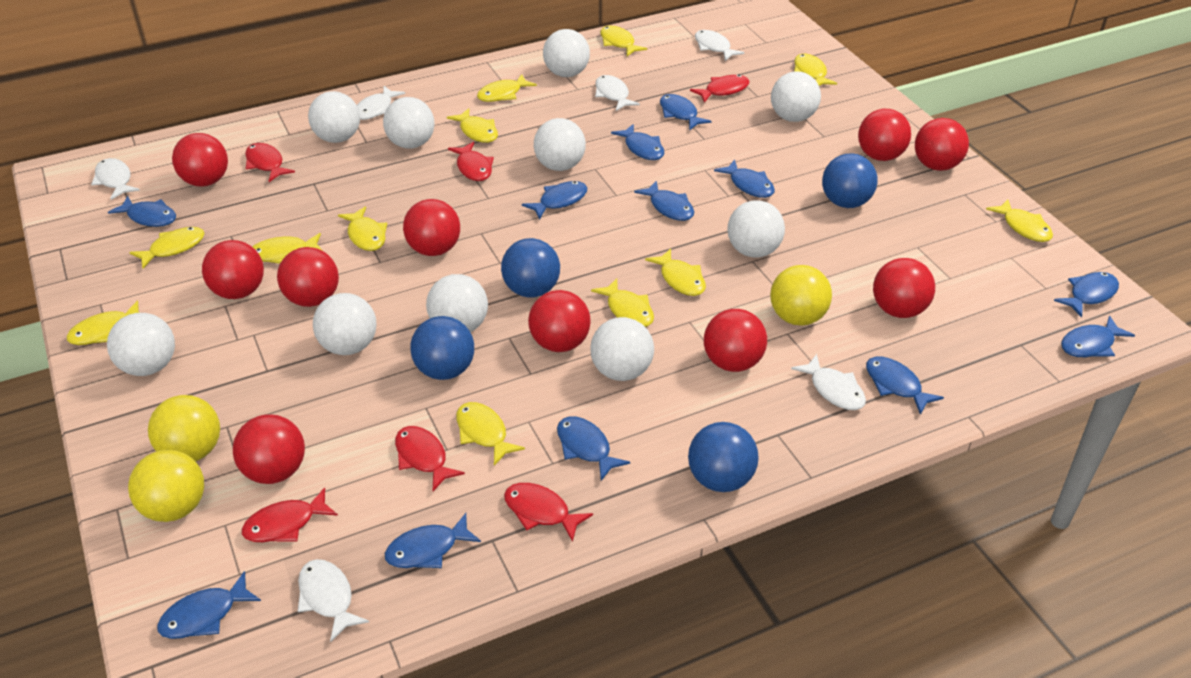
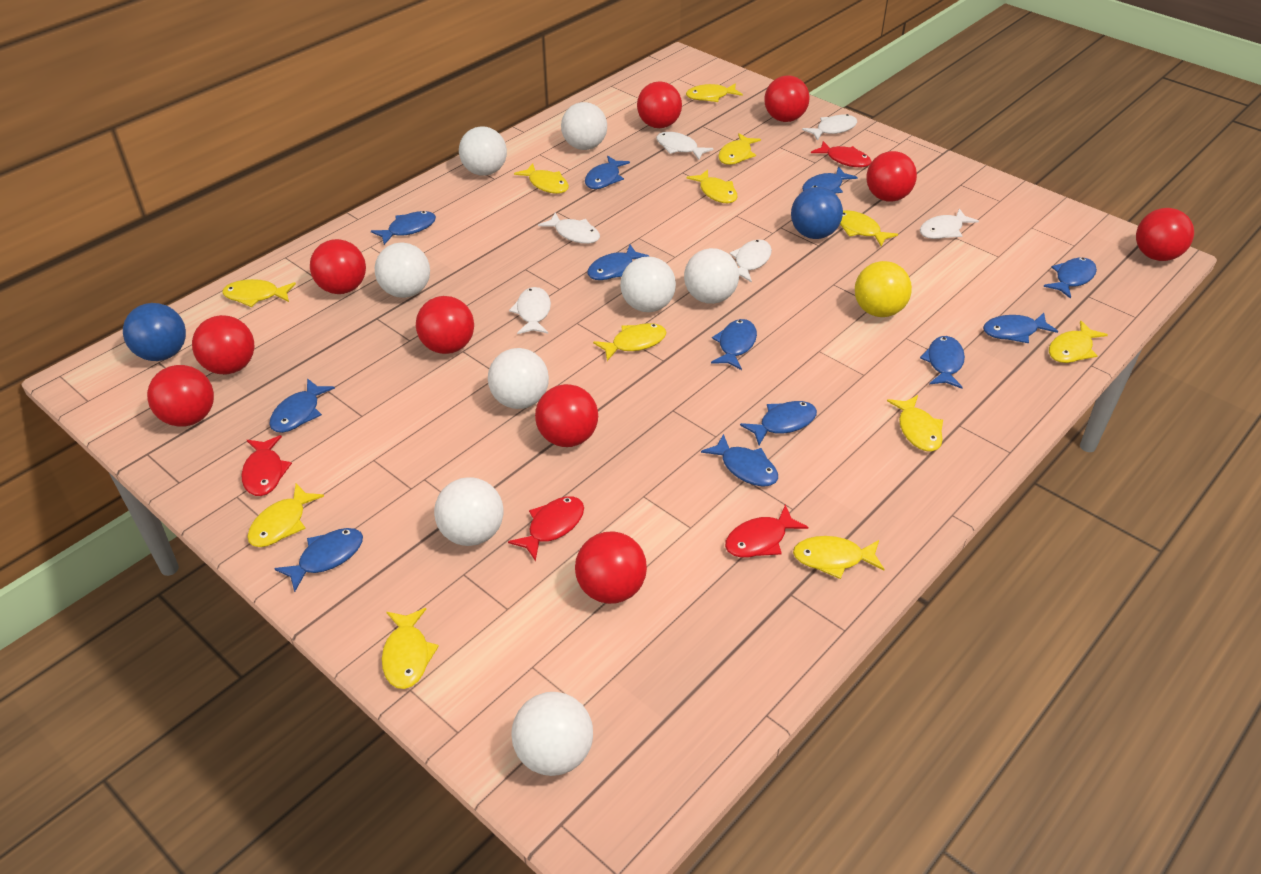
blue ball: 4 -> 2
red fish: 6 -> 4
white ball: 10 -> 8
yellow ball: 3 -> 1

